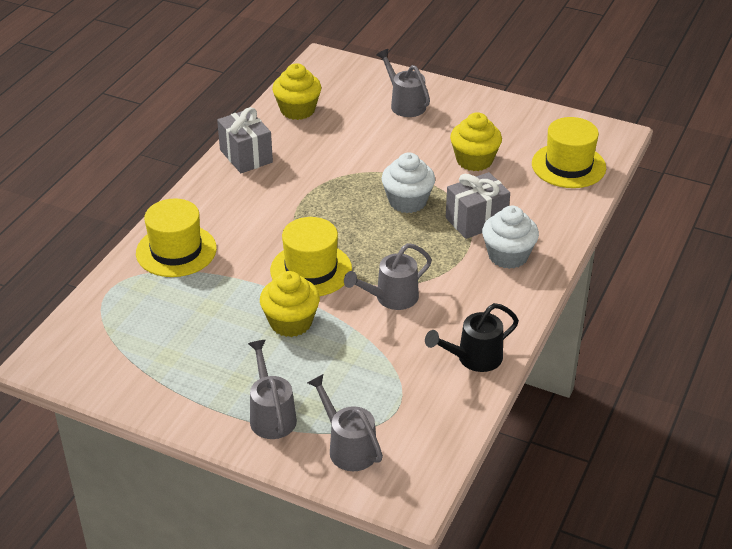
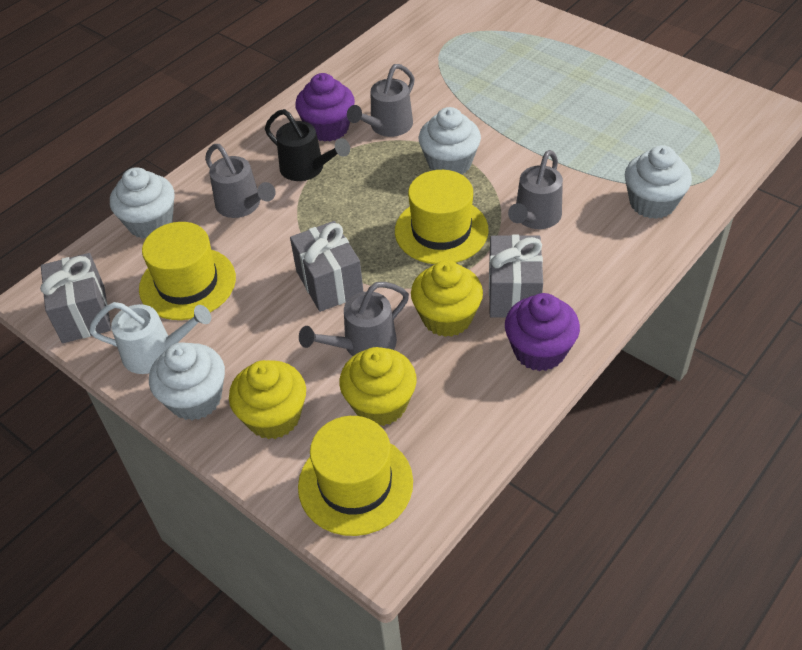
grey gift: 2 -> 3
purple cupcake: 0 -> 2
white cupcake: 2 -> 4
white watering can: 0 -> 1

